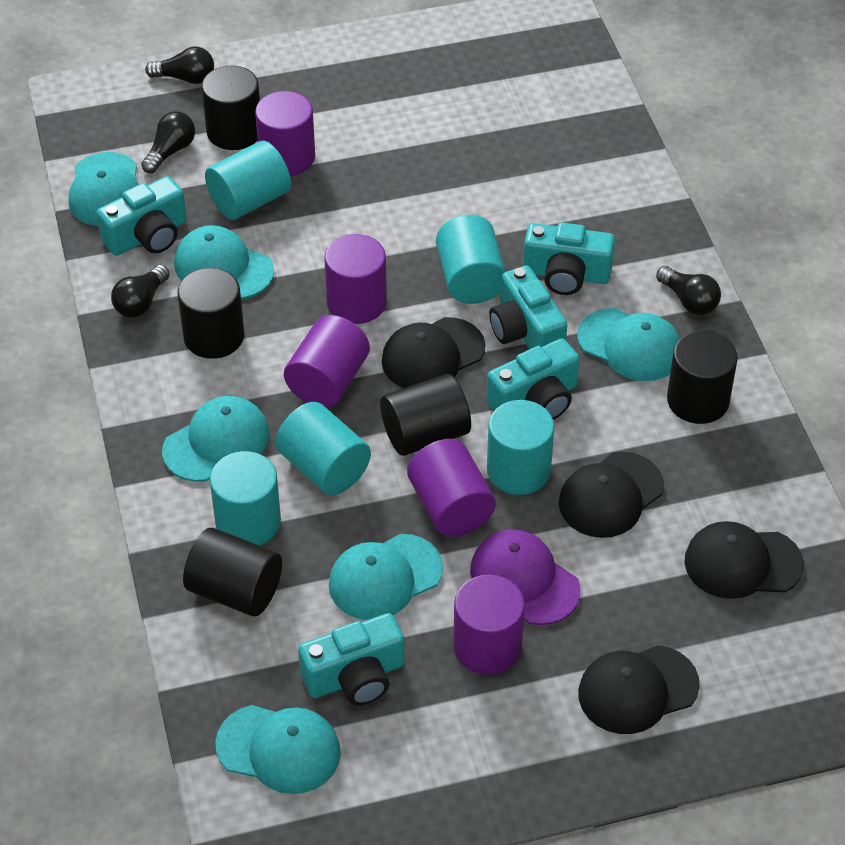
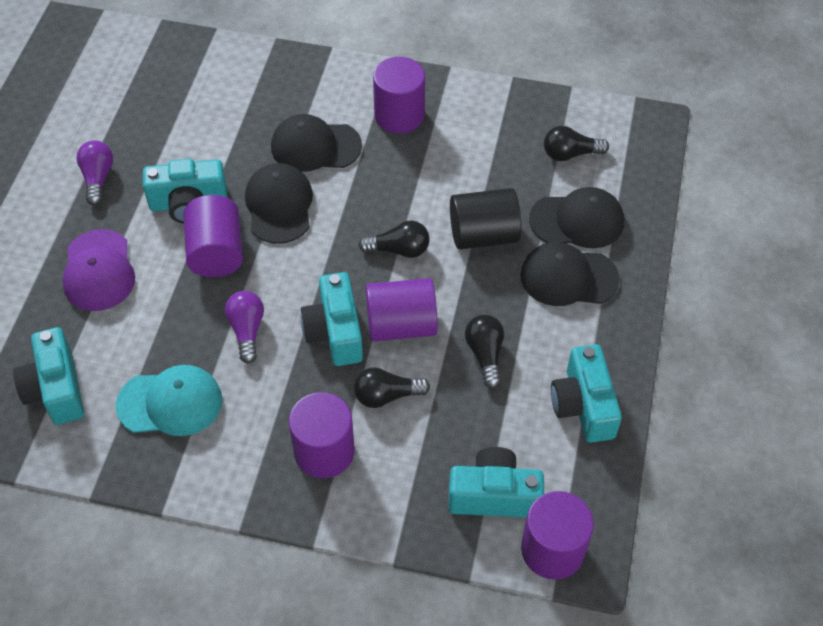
black cylinder: 5 -> 1
purple light bulb: 0 -> 2
turquoise cap: 6 -> 1
turquoise cylinder: 5 -> 0

